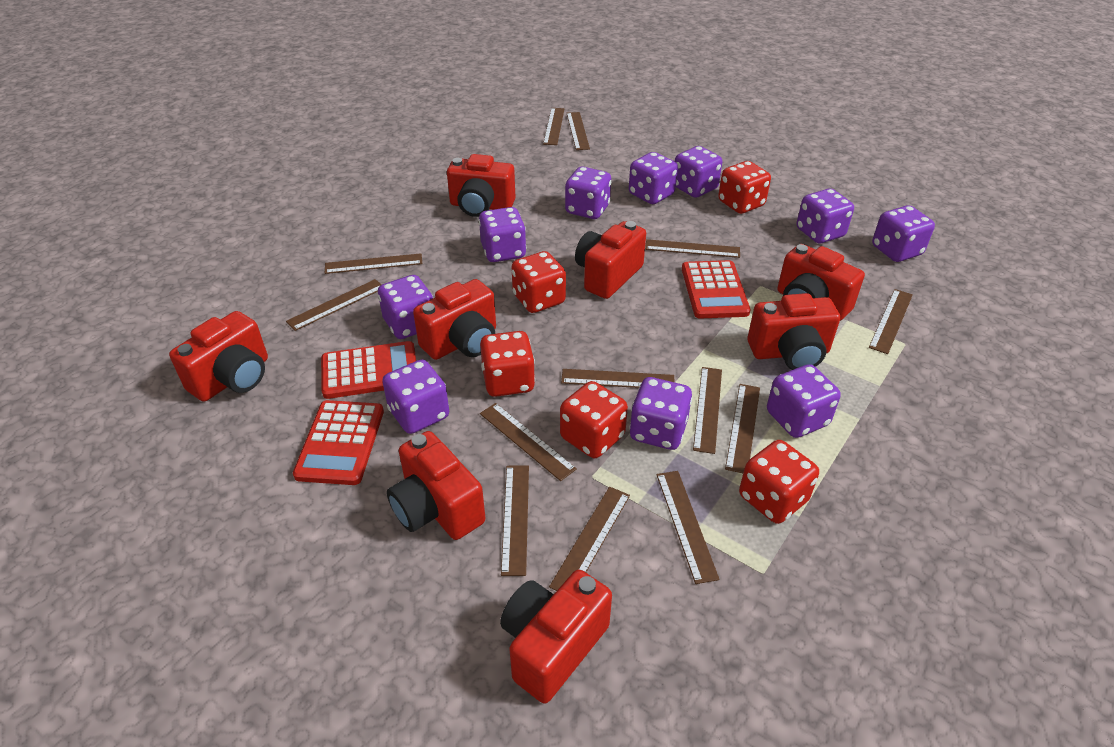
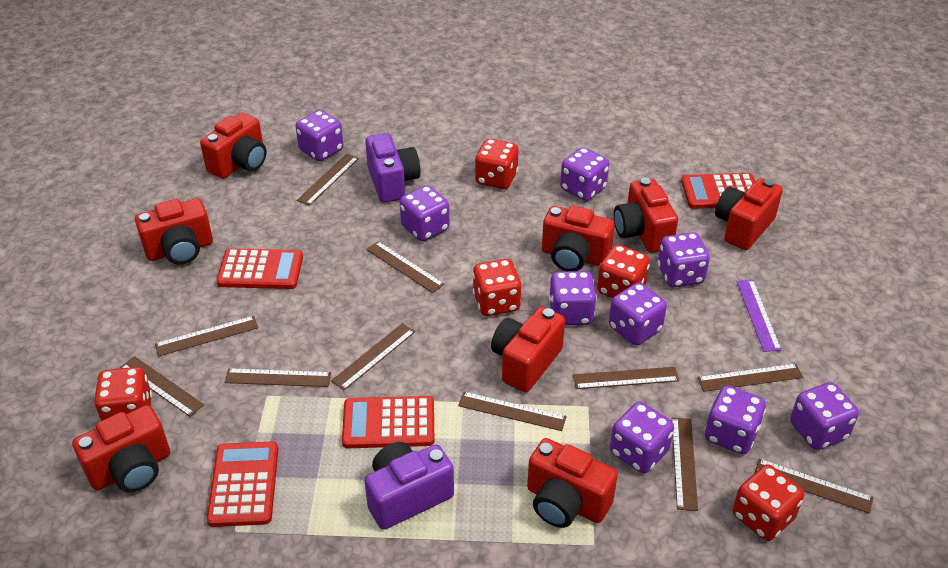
brown ruler: 13 -> 11
purple camera: 0 -> 2
purple dice: 10 -> 9
purple ruler: 0 -> 1
red calculator: 3 -> 4

